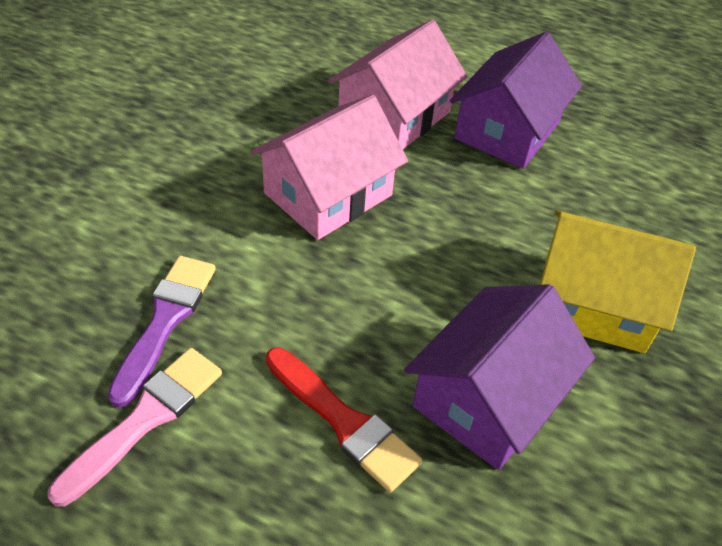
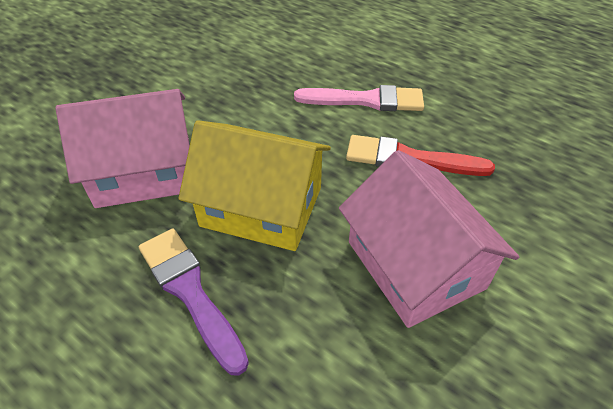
purple house: 2 -> 0

